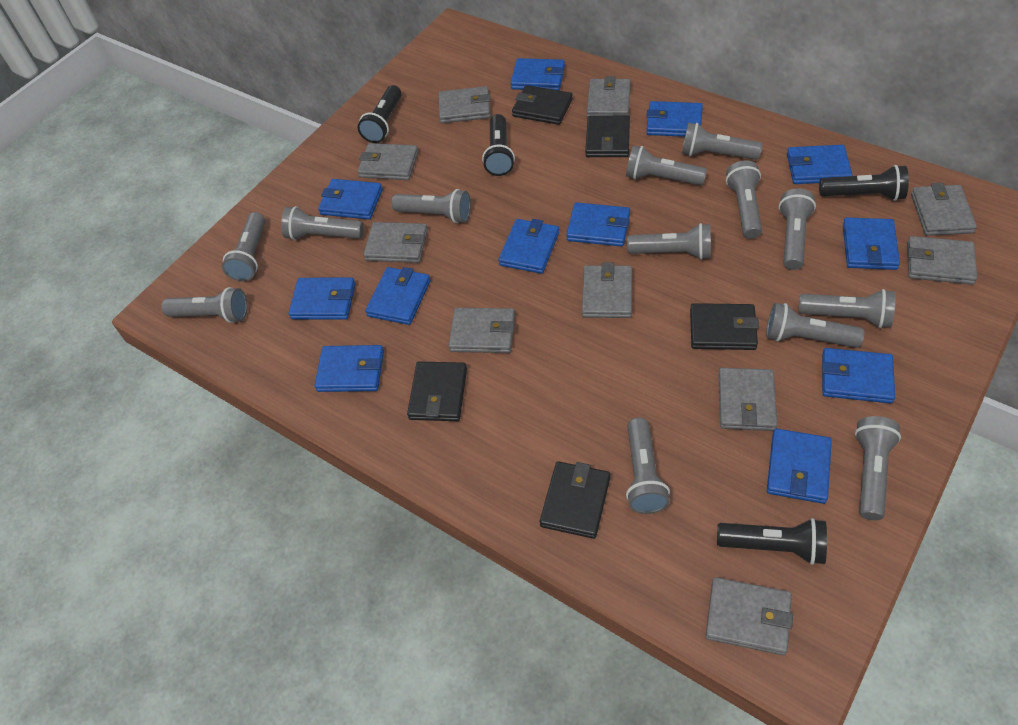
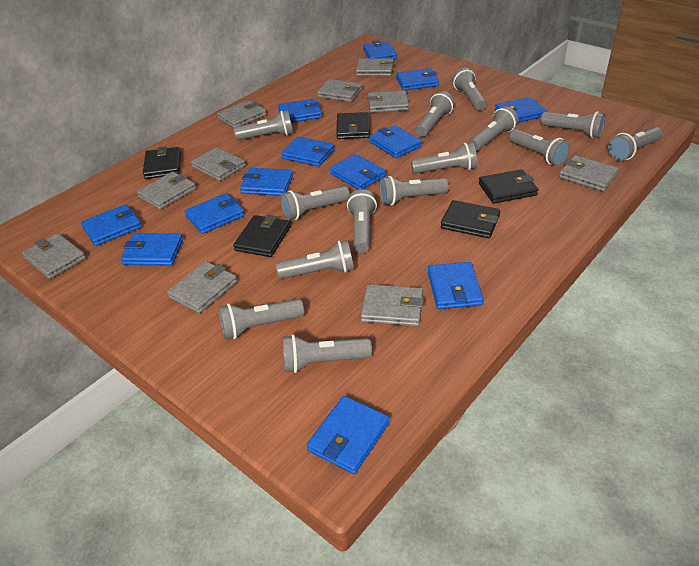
black flashlight: 4 -> 0
blue wallet: 12 -> 13
grey flashlight: 13 -> 14

